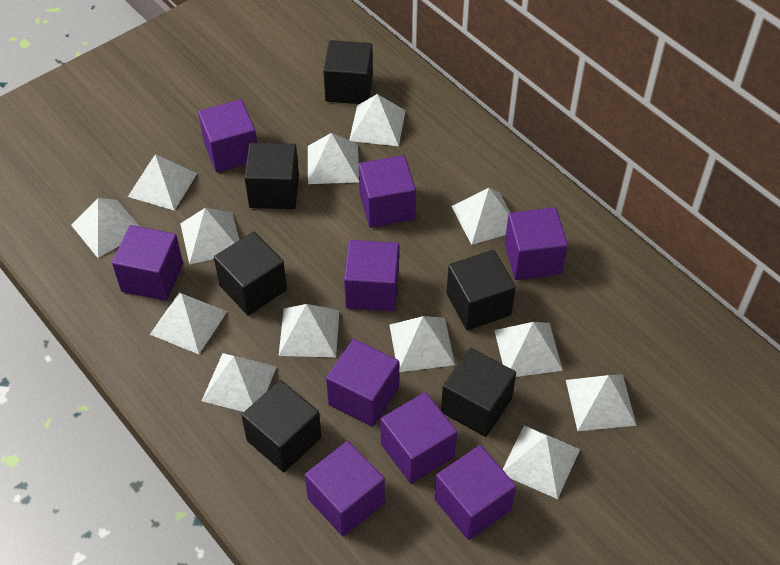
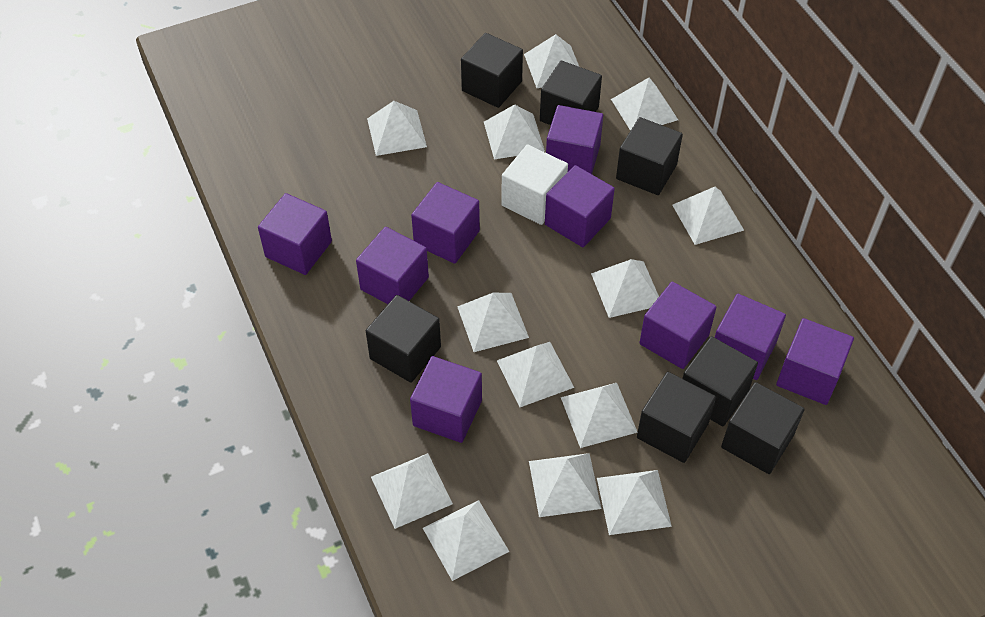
black cube: 6 -> 7
white cube: 0 -> 1

